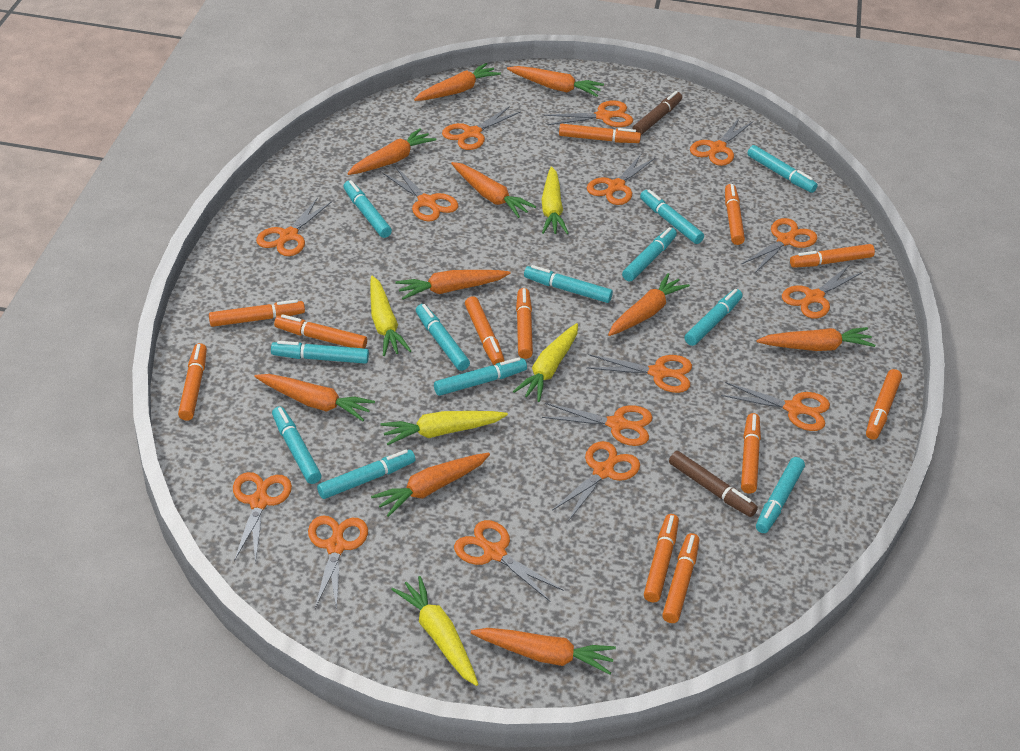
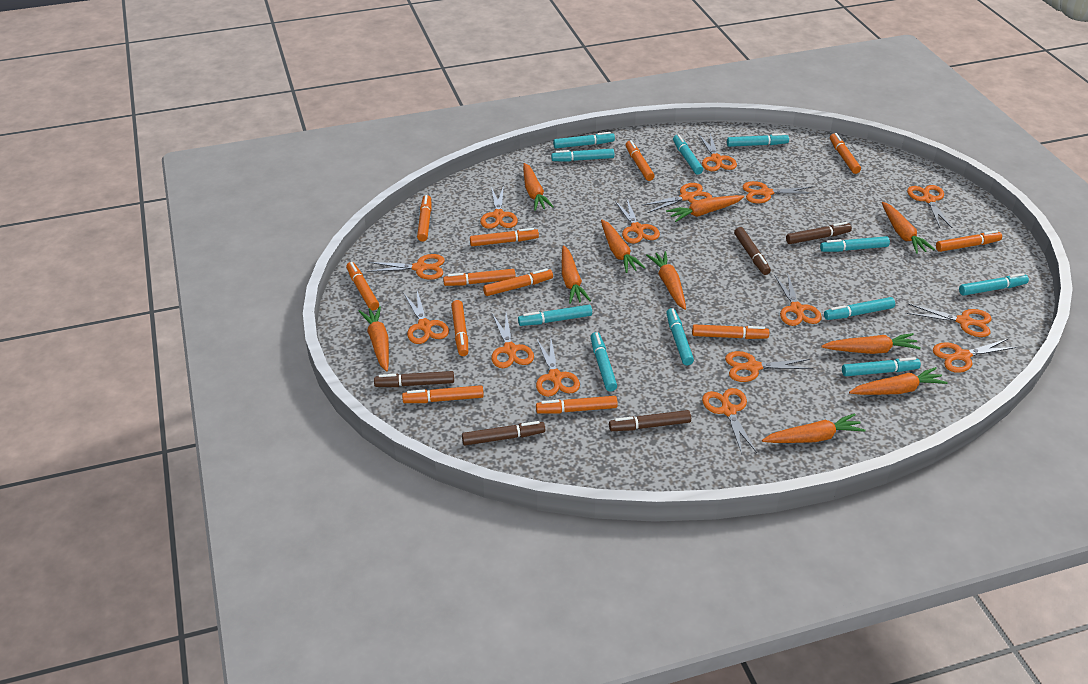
brown marker: 2 -> 5
turquoise marker: 12 -> 11
yellow carrot: 5 -> 0

